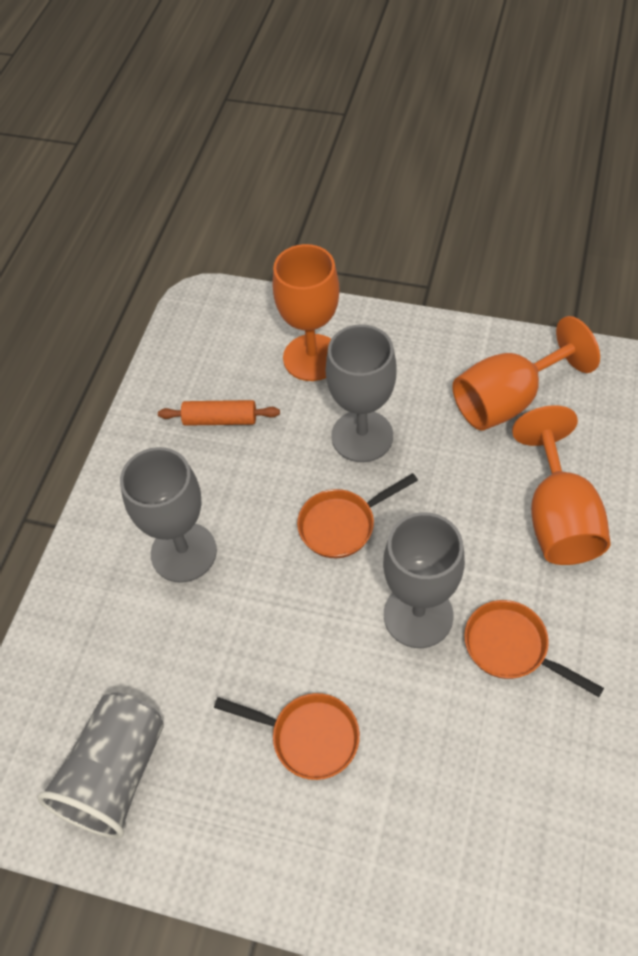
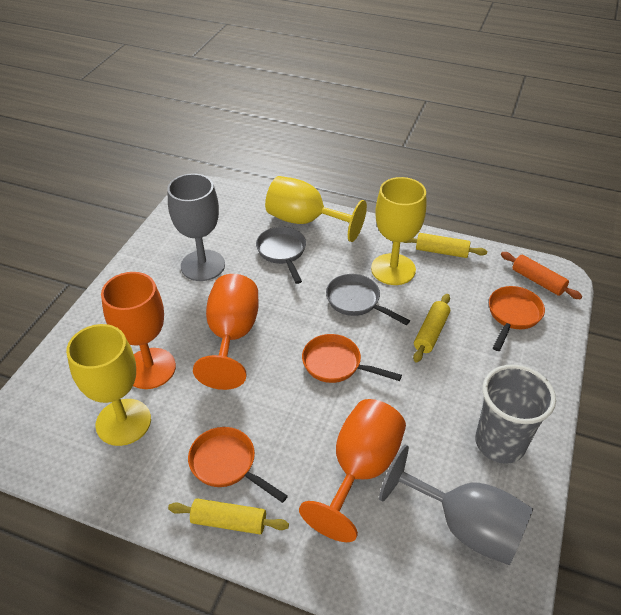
grey goblet: 3 -> 2
grey pan: 0 -> 2
yellow goblet: 0 -> 3
yellow rolling pin: 0 -> 3

